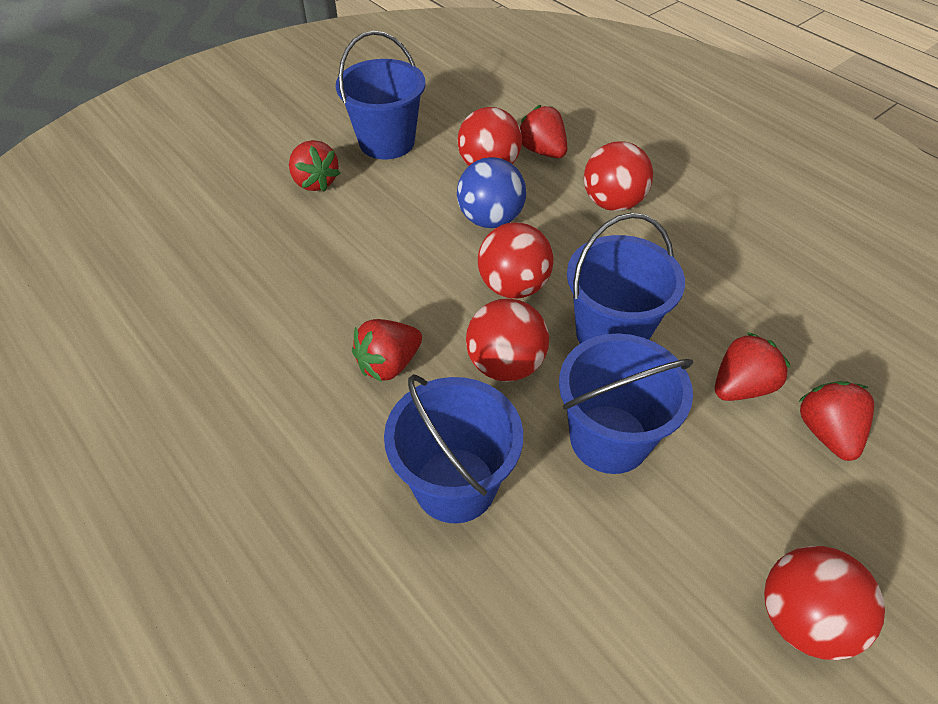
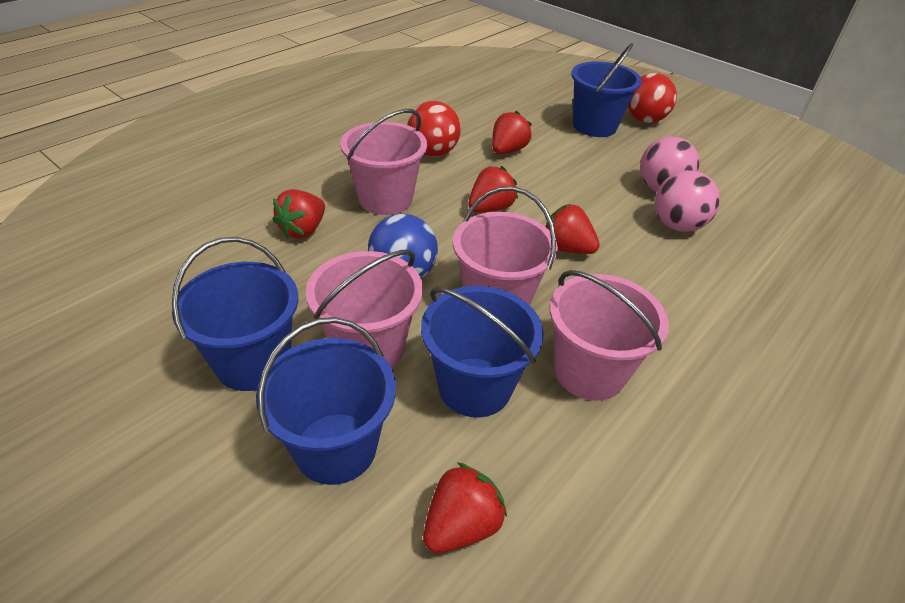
pink ball: 0 -> 2
pink bucket: 0 -> 4
red ball: 5 -> 2

